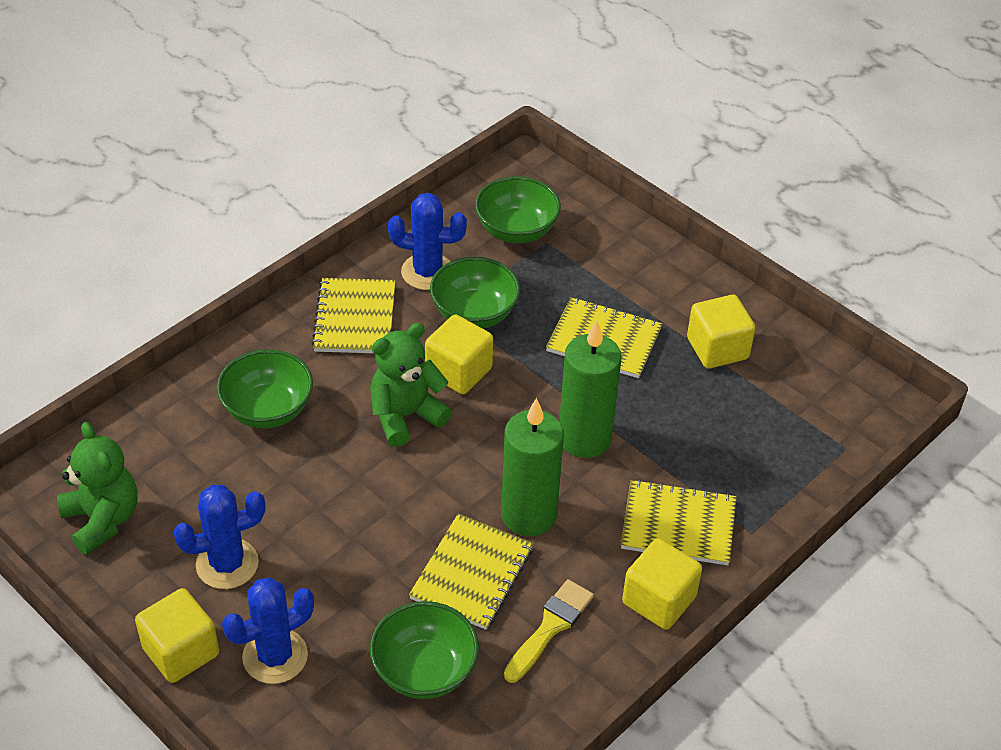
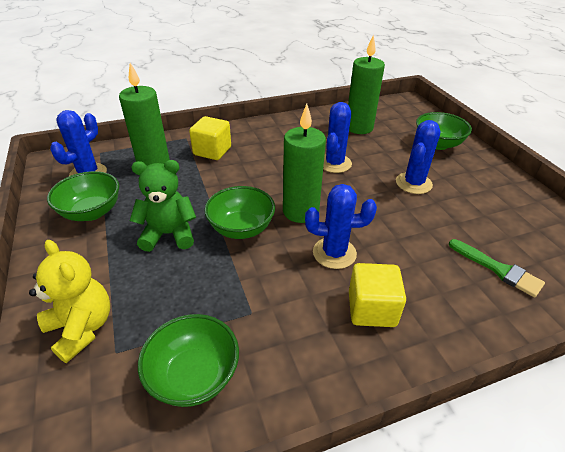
blue cactus: 3 -> 4
green brush: 0 -> 1
green candle: 2 -> 3
green teddy bear: 2 -> 1
yellow brush: 1 -> 0
yellow cube: 4 -> 2
yellow notebook: 4 -> 0
yellow teddy bear: 0 -> 1

